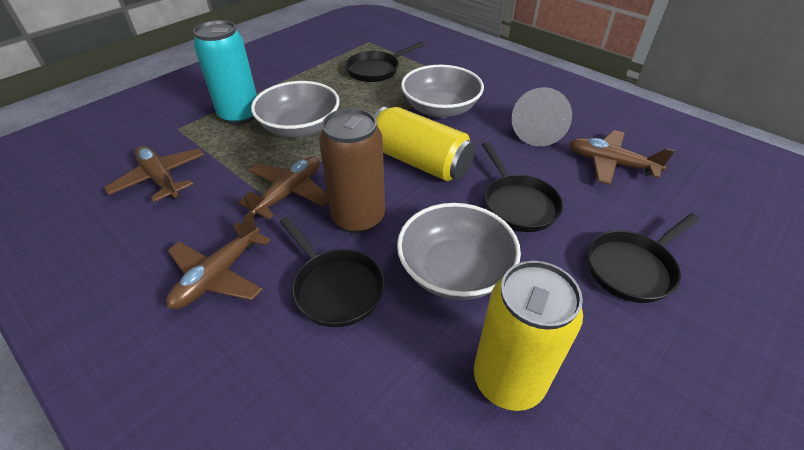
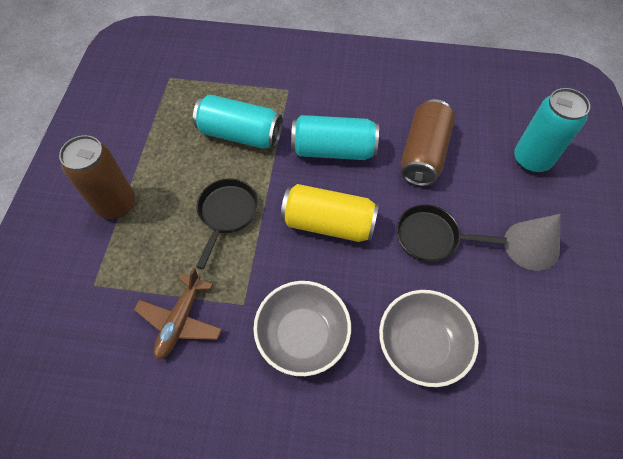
black pan: 4 -> 2
brown can: 1 -> 2
brown plane: 4 -> 1
grey bowl: 3 -> 2
turquoise can: 1 -> 3
yellow can: 2 -> 1

